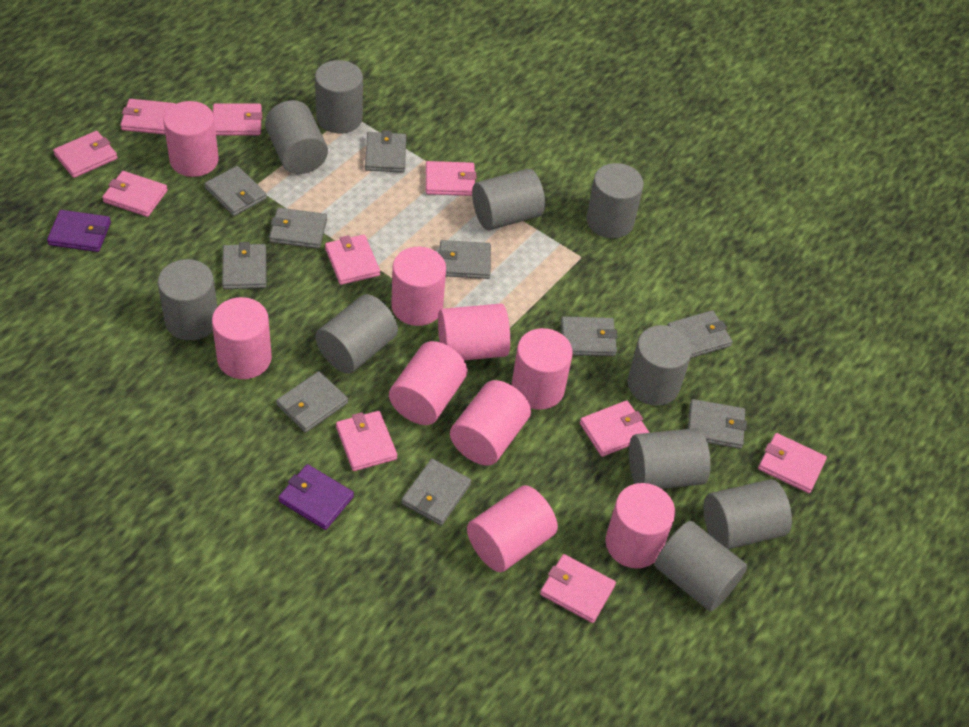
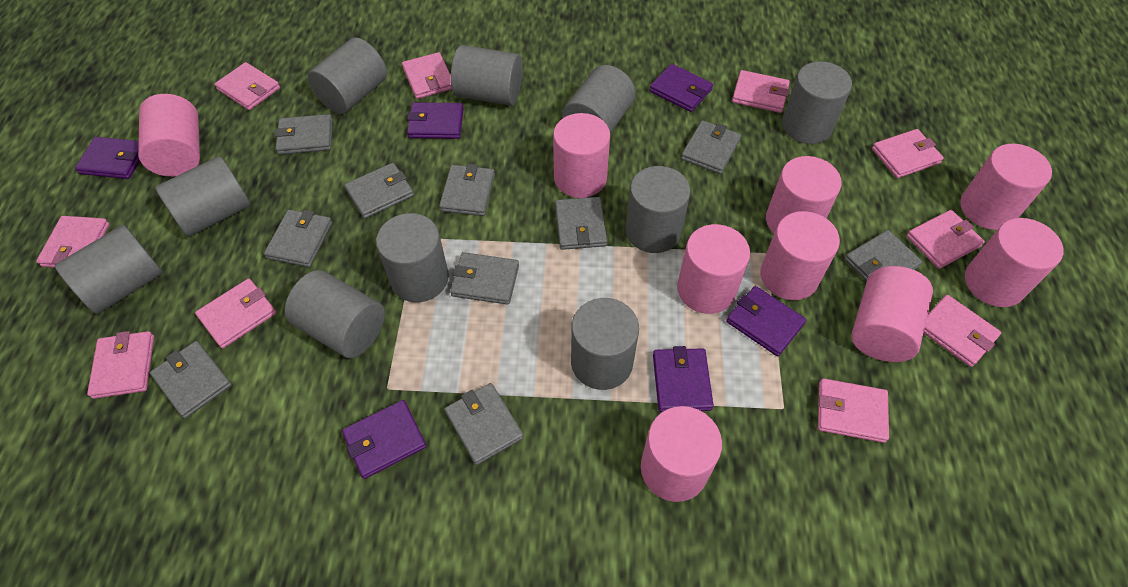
purple wallet: 2 -> 6

